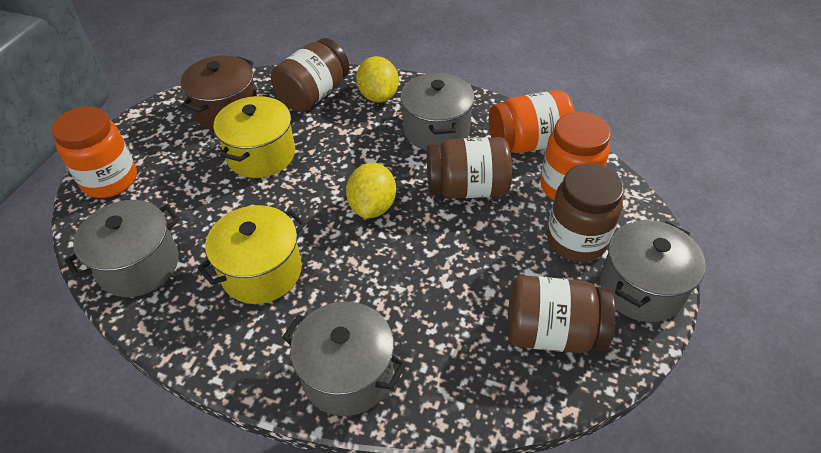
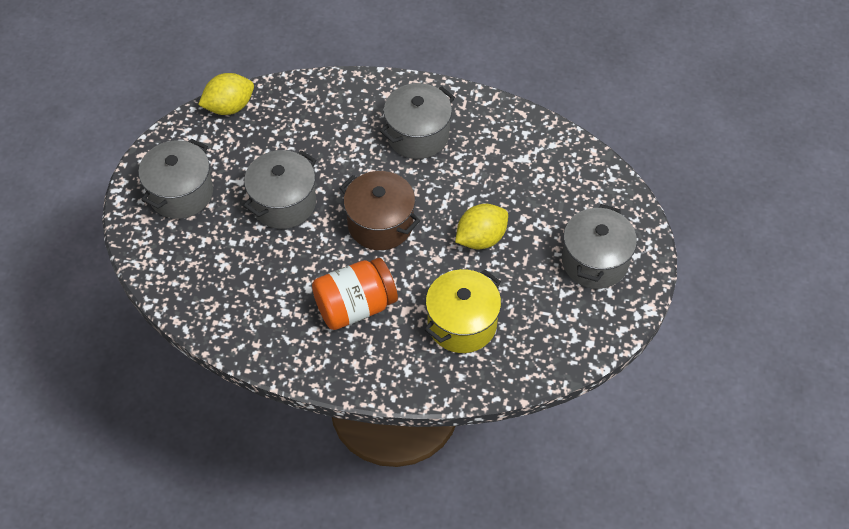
brown jar: 4 -> 0
orange jar: 3 -> 1
yellow pot: 2 -> 1

